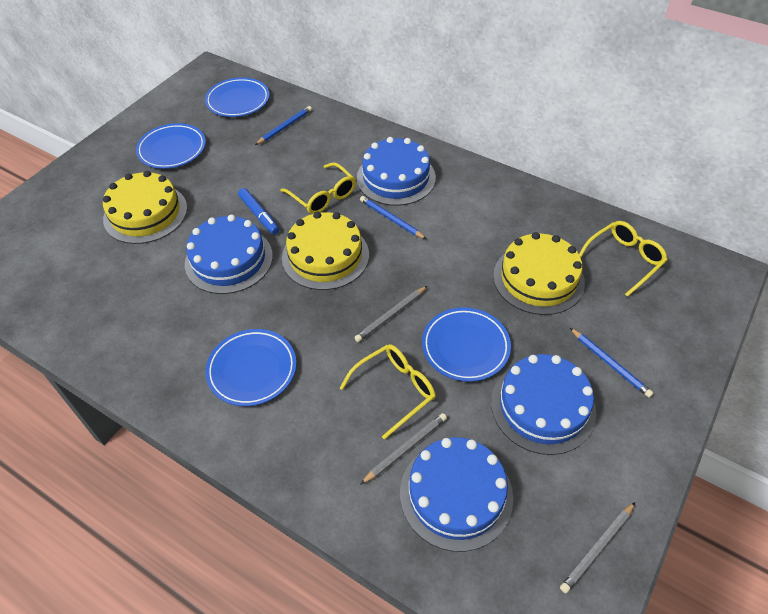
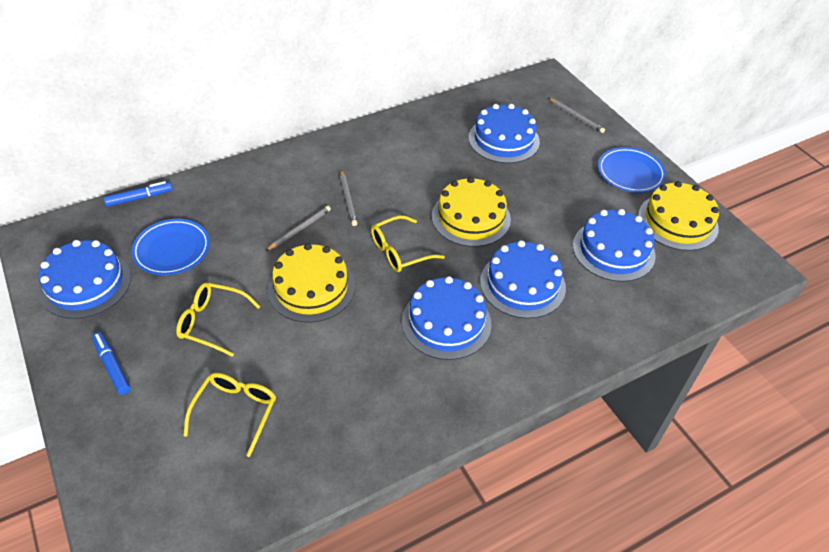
blue cake: 4 -> 5
blue marker: 1 -> 2
blue pencil: 3 -> 0
blue plate: 4 -> 2

